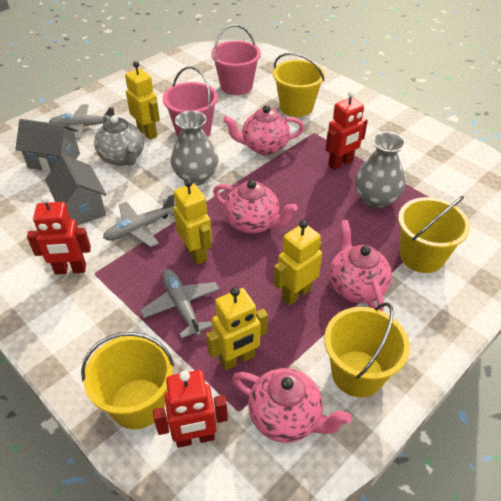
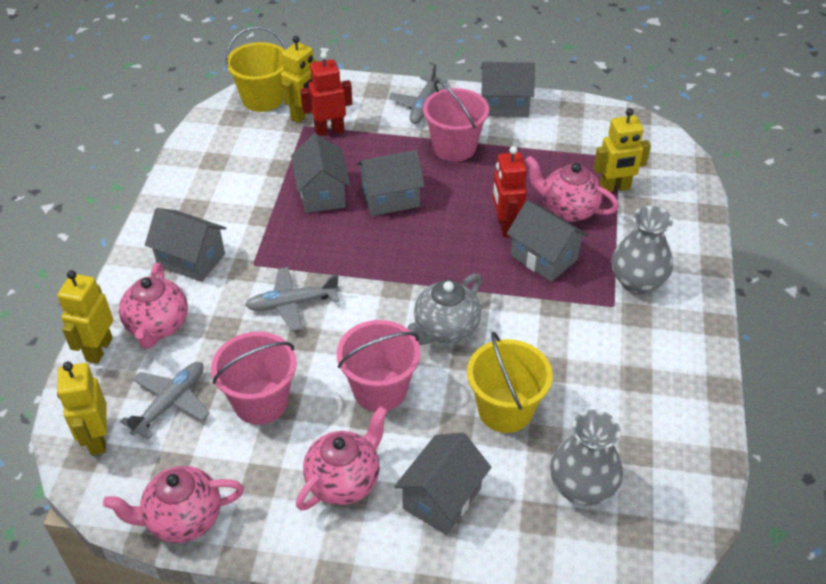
grey house: 2 -> 6
pink bucket: 2 -> 3
red robot: 3 -> 2
yellow bucket: 4 -> 2

